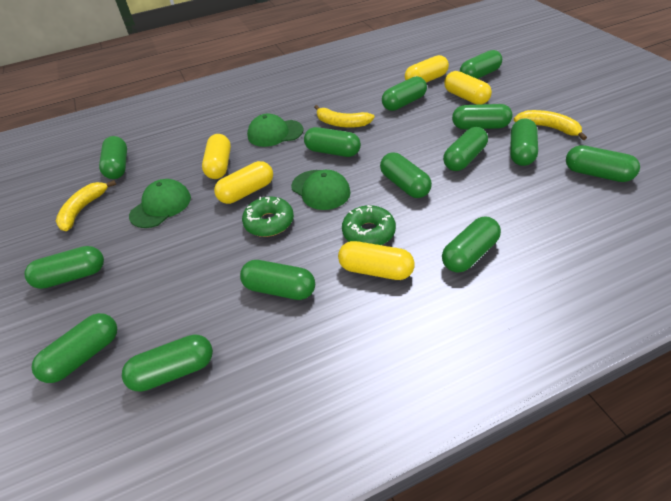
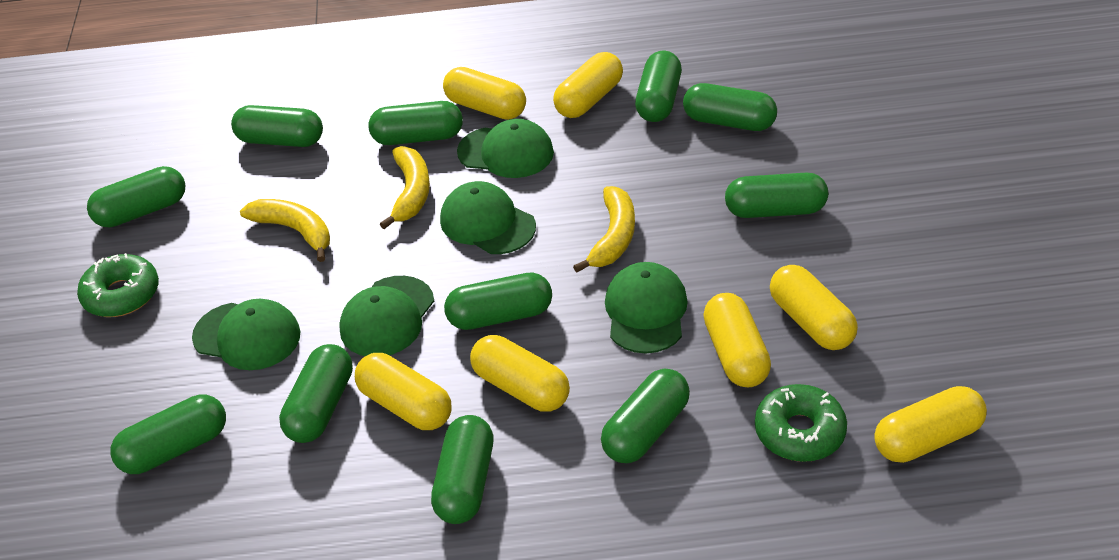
green cap: 3 -> 5
green capsule: 14 -> 11
yellow capsule: 5 -> 7

